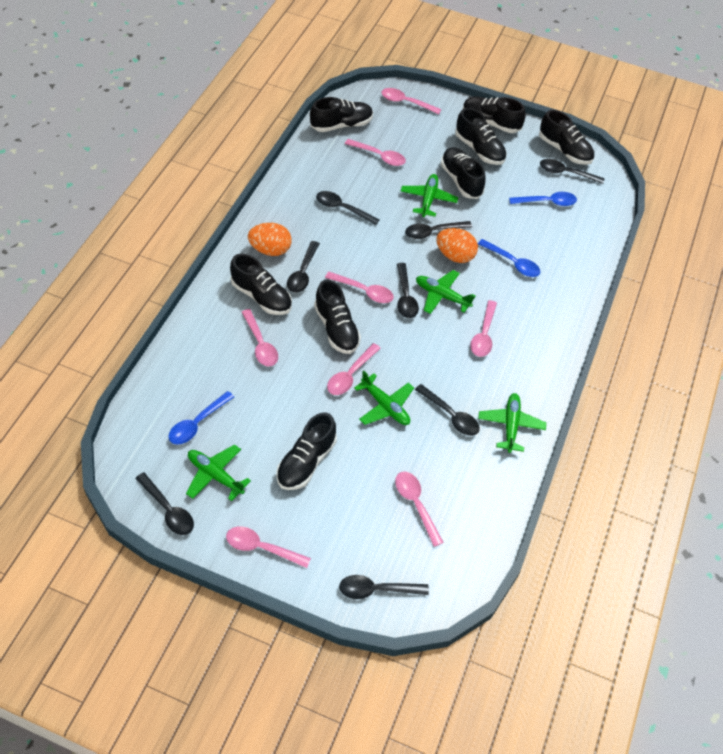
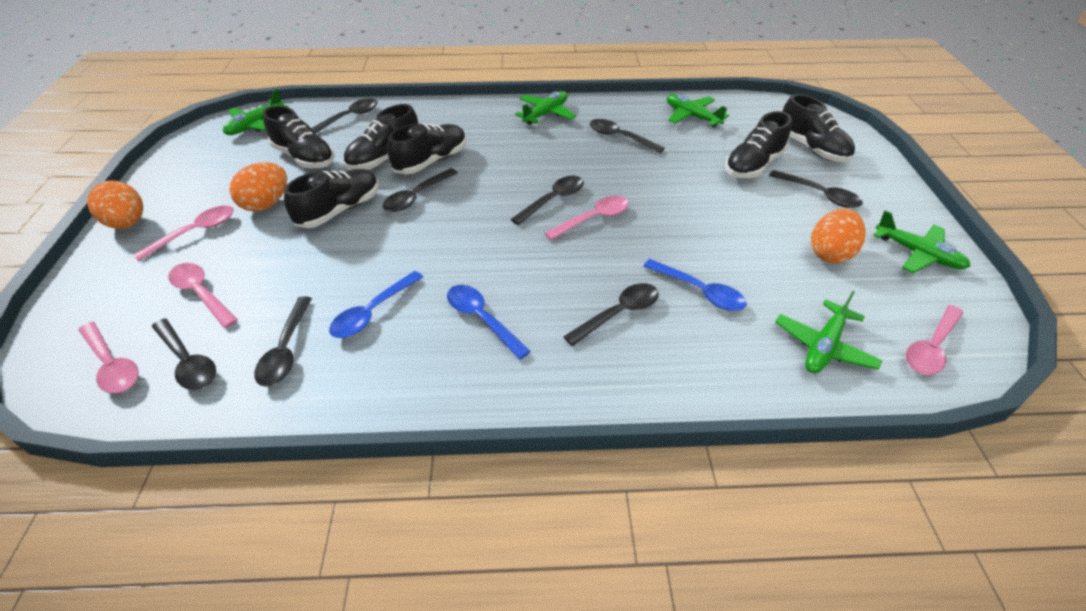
black shoe: 8 -> 6
orange egg: 2 -> 3
pink spoon: 8 -> 5

